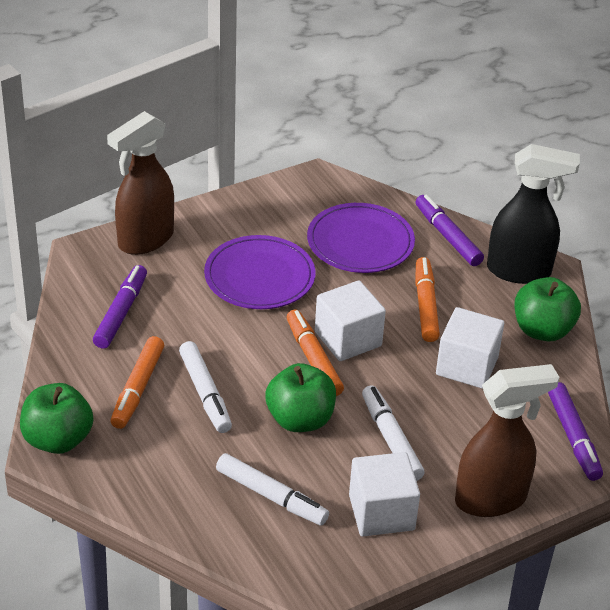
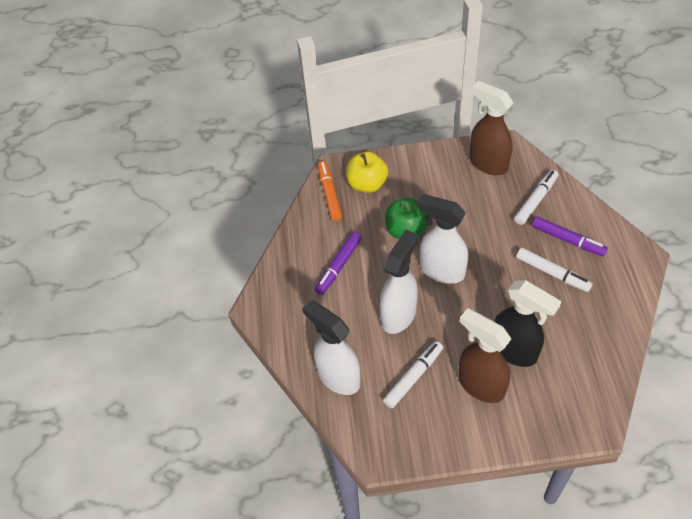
green apple: 3 -> 1
orange marker: 3 -> 1
purple marker: 3 -> 2
purple plate: 2 -> 0
white cube: 3 -> 0
white spray bottle: 0 -> 3
yellow apple: 0 -> 1

